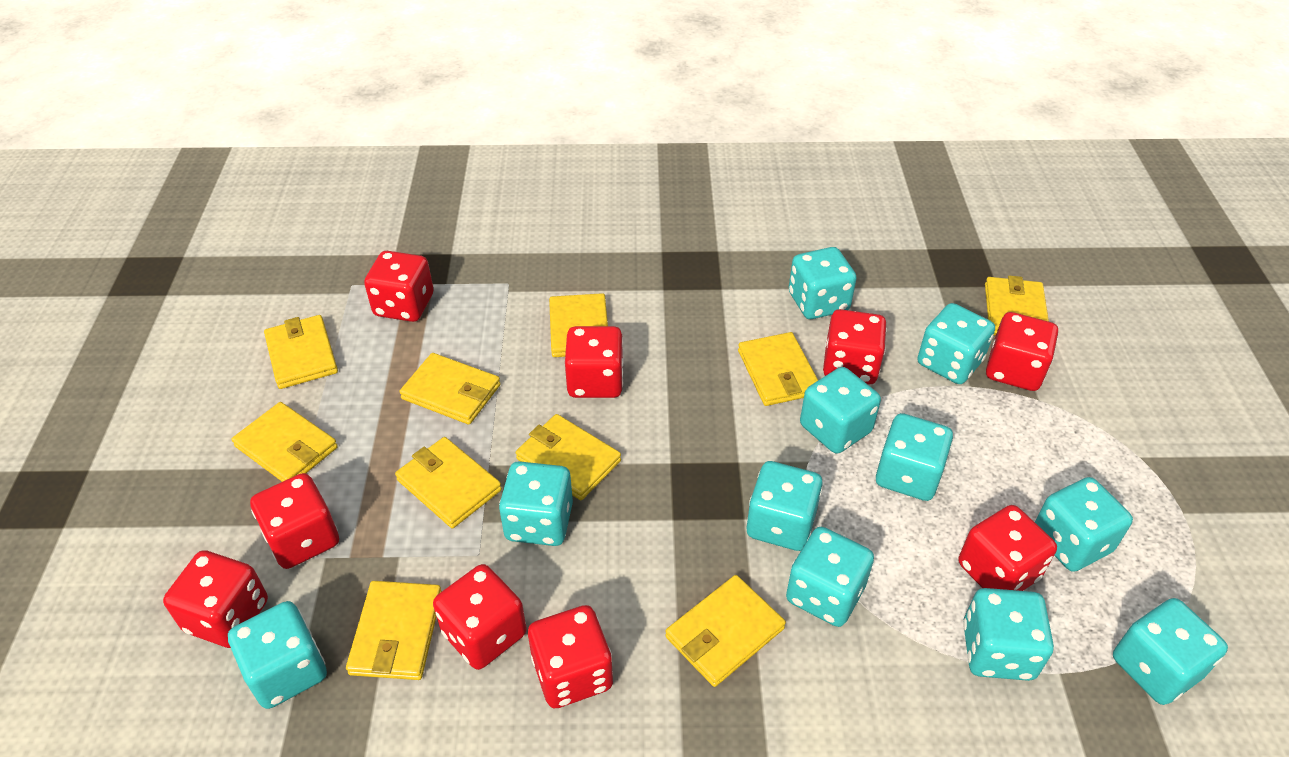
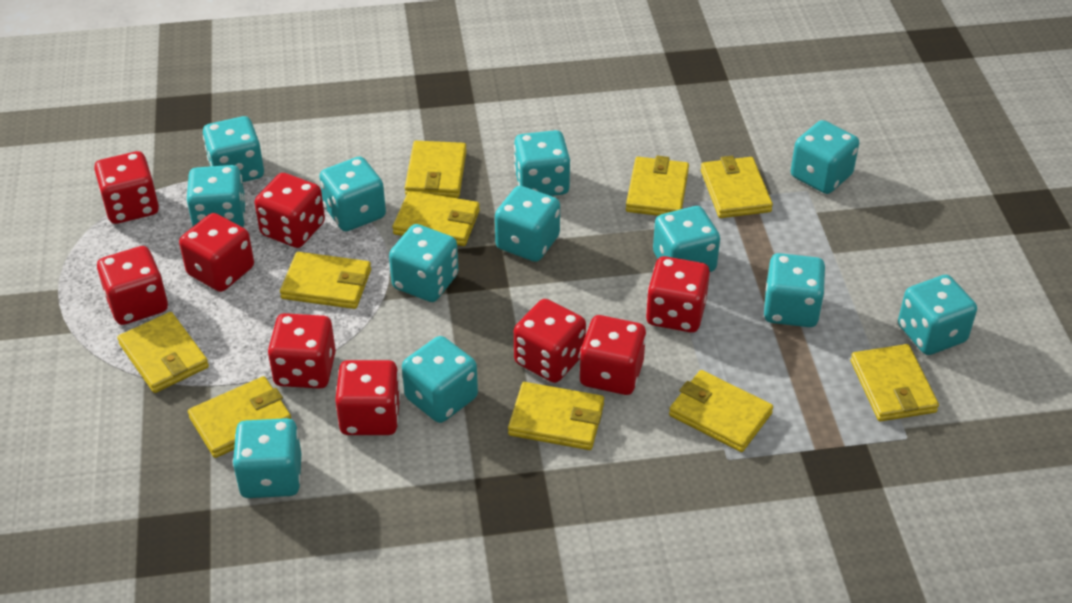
turquoise dice: 11 -> 12

